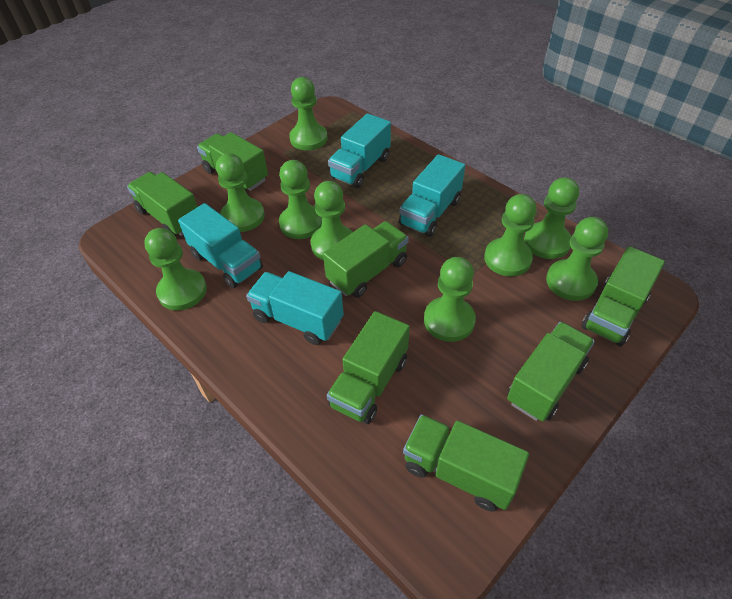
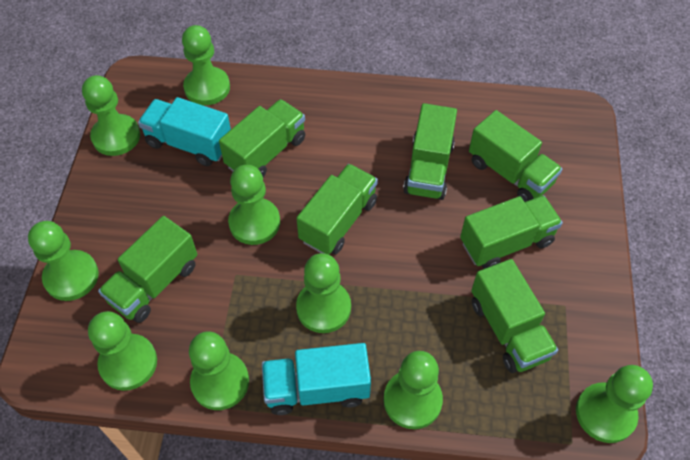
turquoise truck: 4 -> 2

